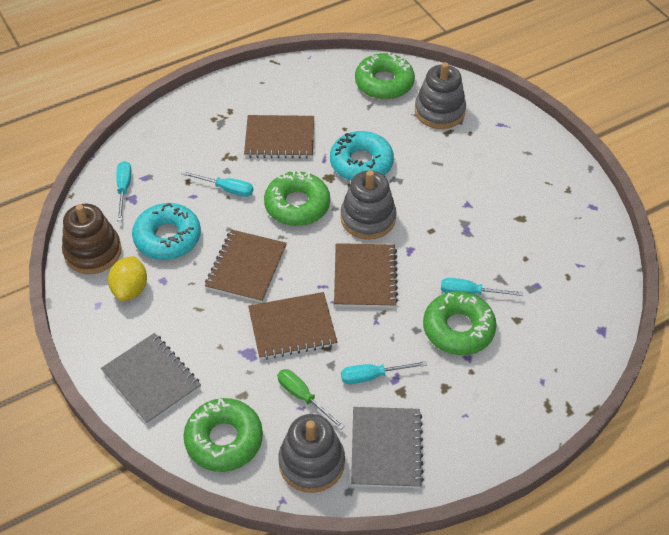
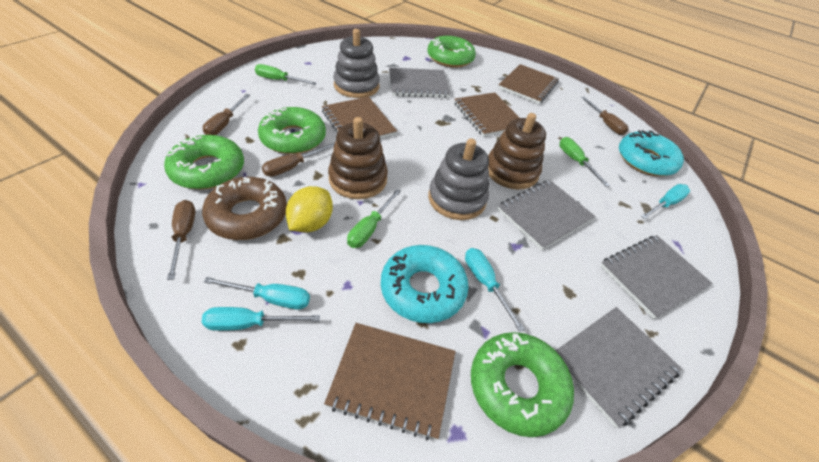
brown donut: 0 -> 1
brown screwdriver: 0 -> 4
brown stacking toy: 1 -> 2
green screwdriver: 1 -> 3
grey notebook: 2 -> 4
grey stacking toy: 3 -> 2

